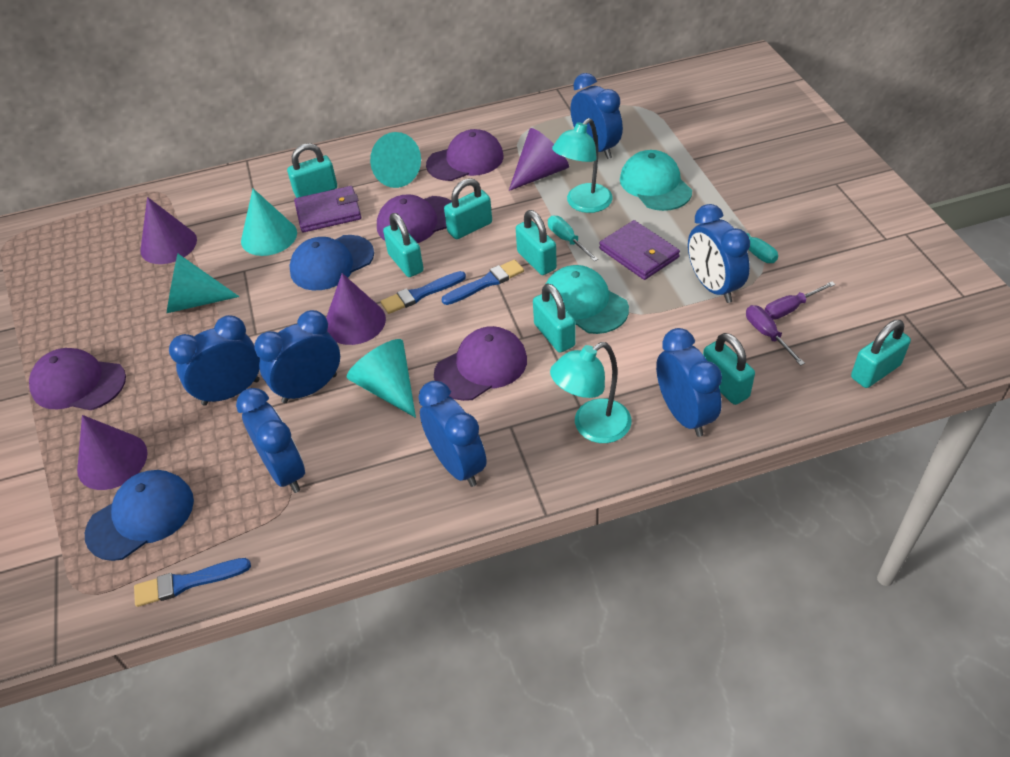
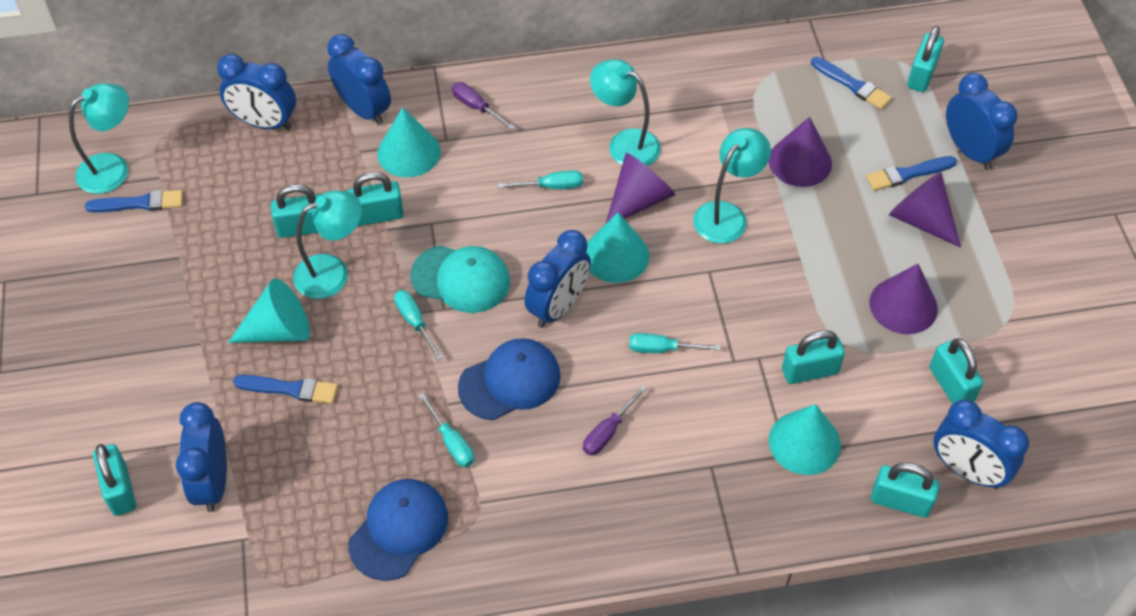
blue brush: 3 -> 4
blue clock: 7 -> 6
purple cap: 4 -> 0
purple wallet: 2 -> 0
turquoise cap: 2 -> 1
turquoise lamp: 2 -> 4
turquoise screwdriver: 2 -> 4

